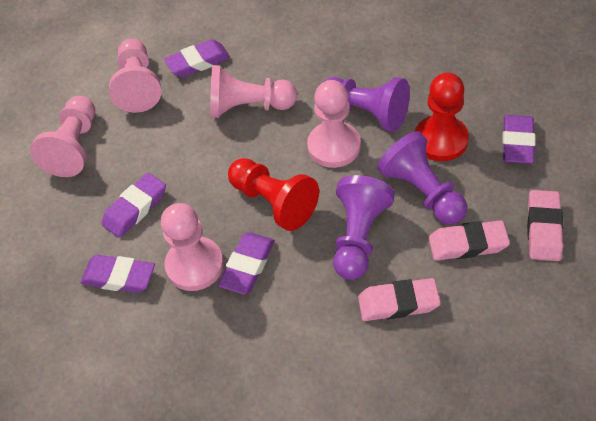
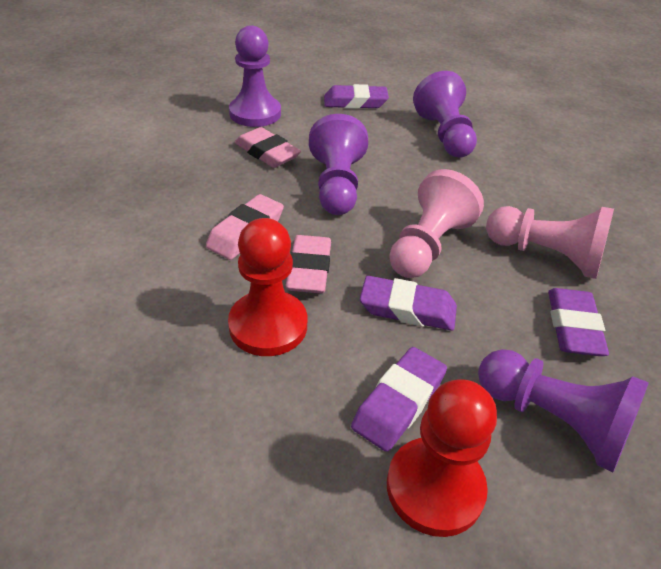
pink pawn: 5 -> 2
purple eraser: 5 -> 4
purple pawn: 3 -> 4

